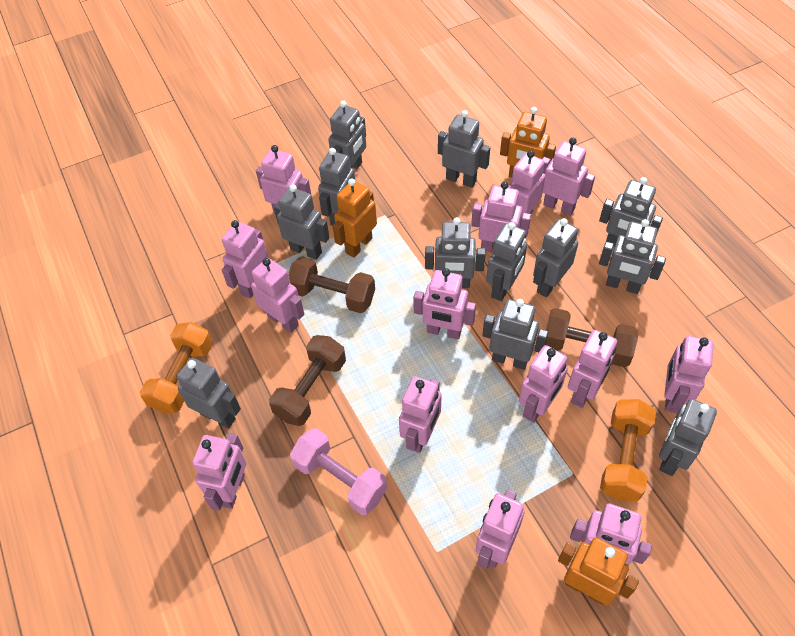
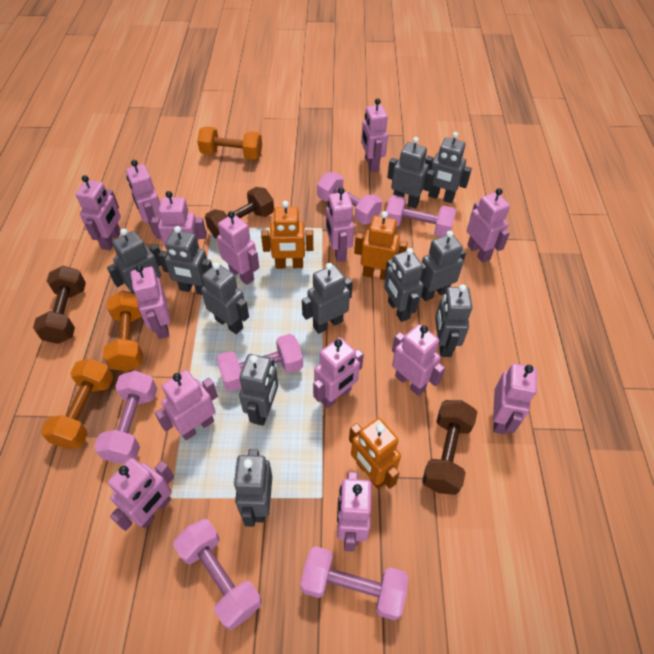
grey robot: 12 -> 11
orange dumbbell: 2 -> 3
pink dumbbell: 1 -> 6

